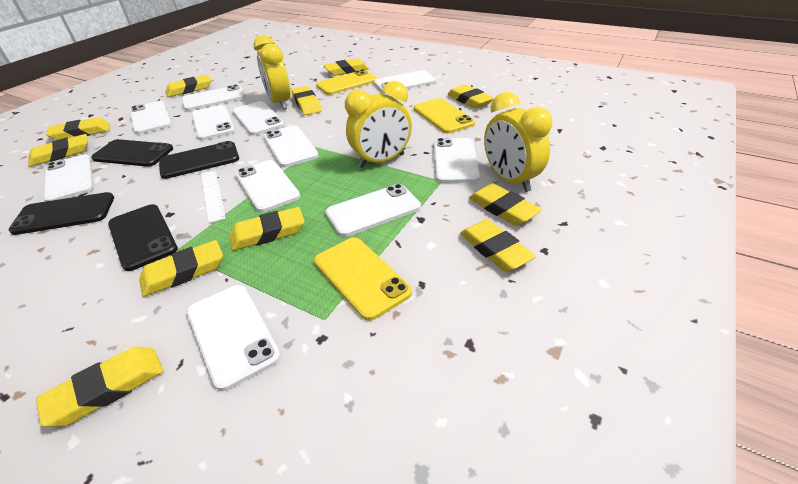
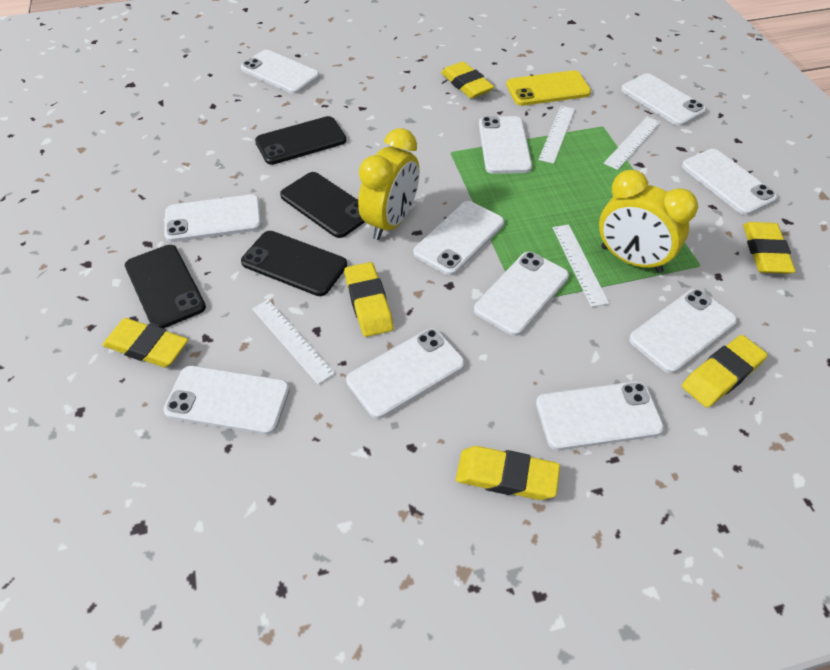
white ruler: 1 -> 4
yellow clock: 3 -> 2
yellow eraser: 11 -> 6
yellow phone: 3 -> 1

